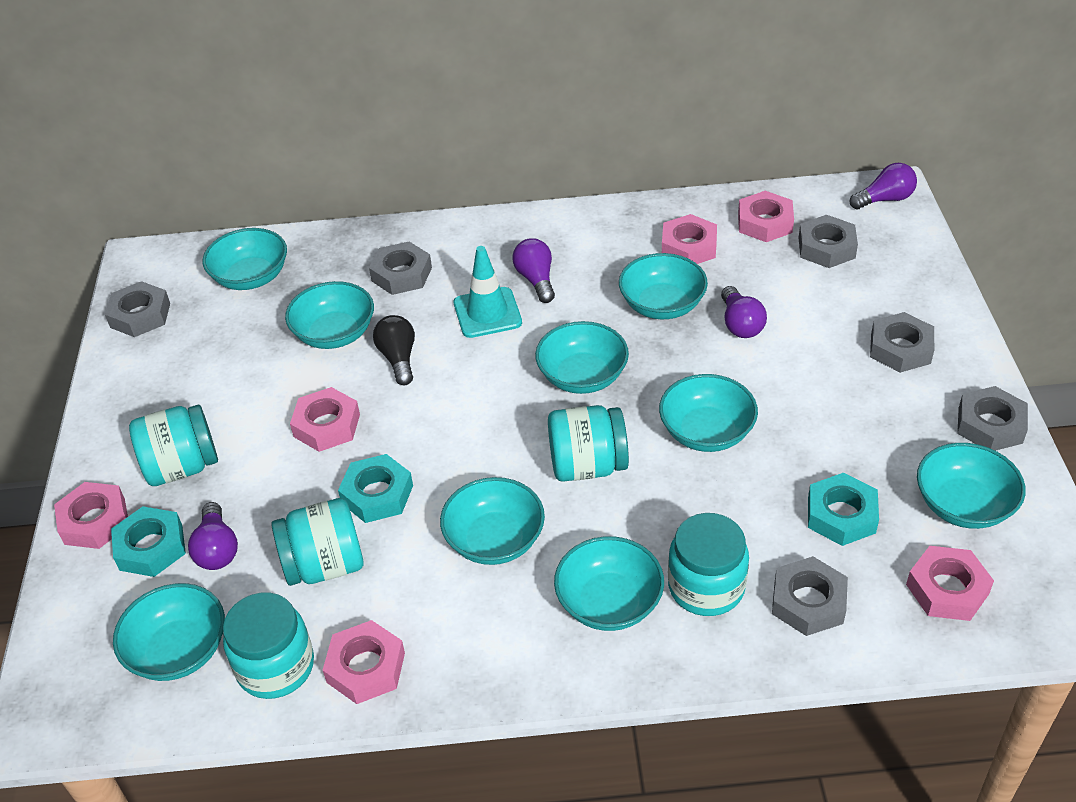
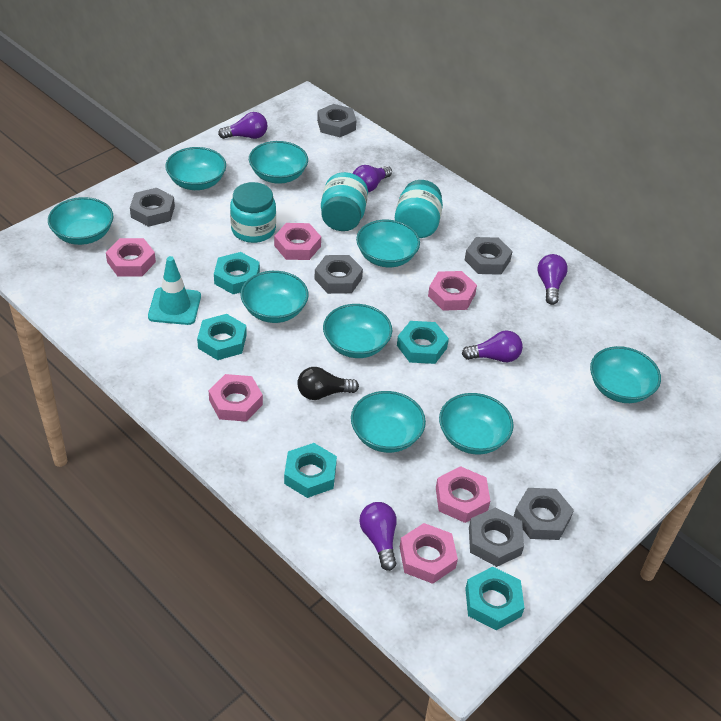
purple light bulb: 4 -> 5
turquoise jar: 5 -> 3
turquoise nut: 3 -> 5

